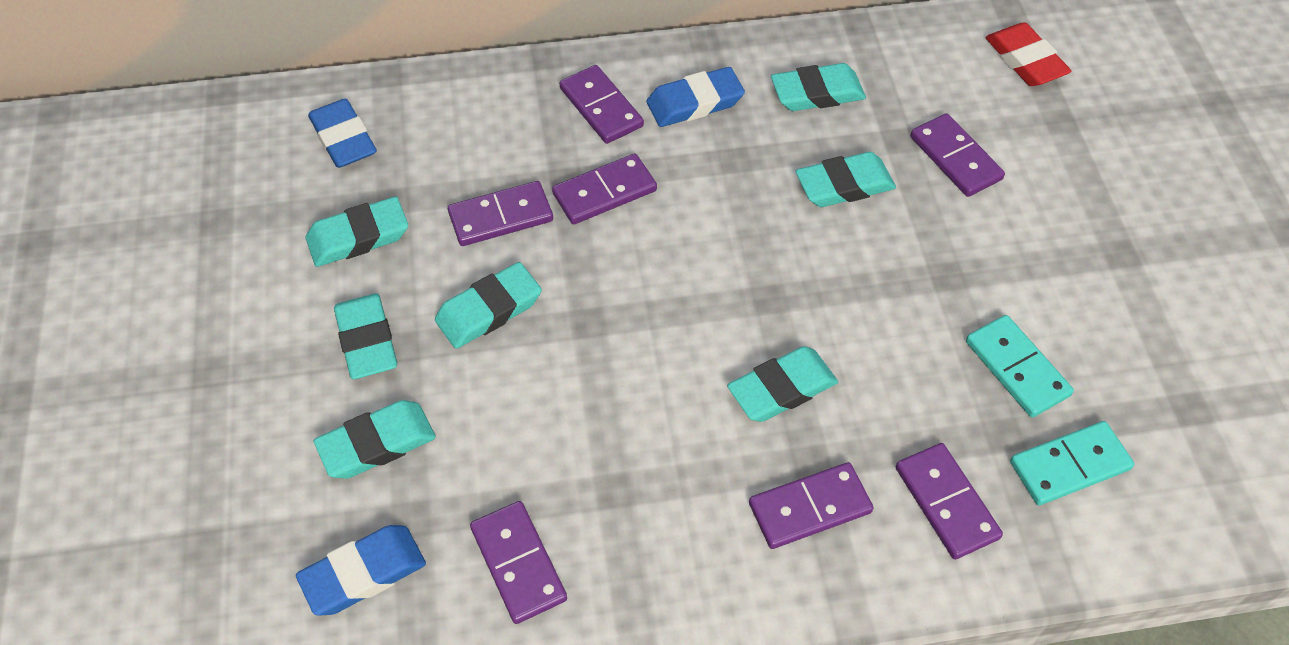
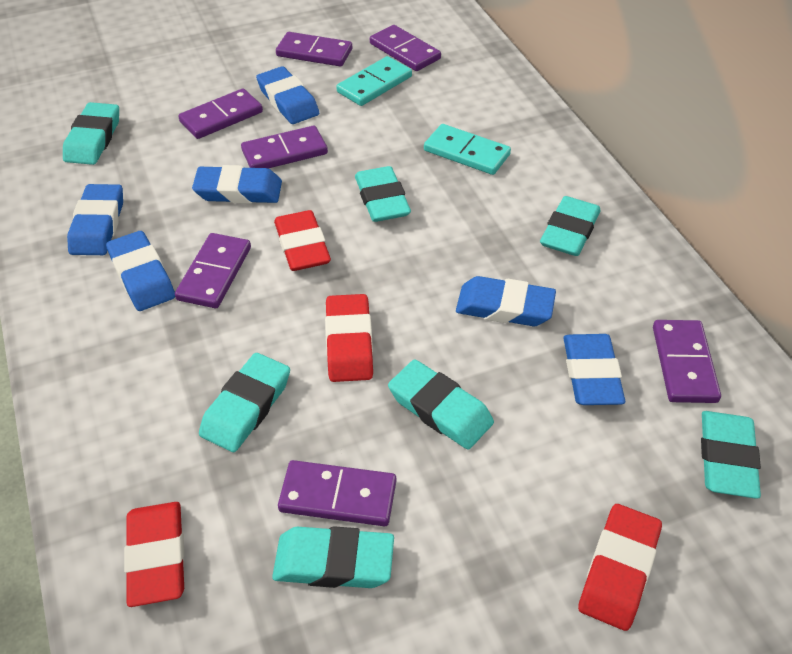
blue eraser: 3 -> 6
red eraser: 1 -> 4

